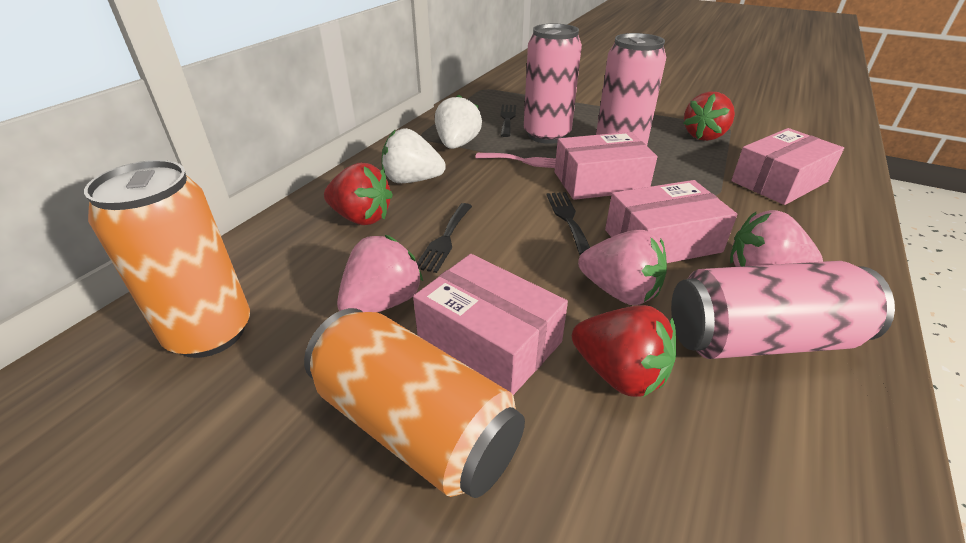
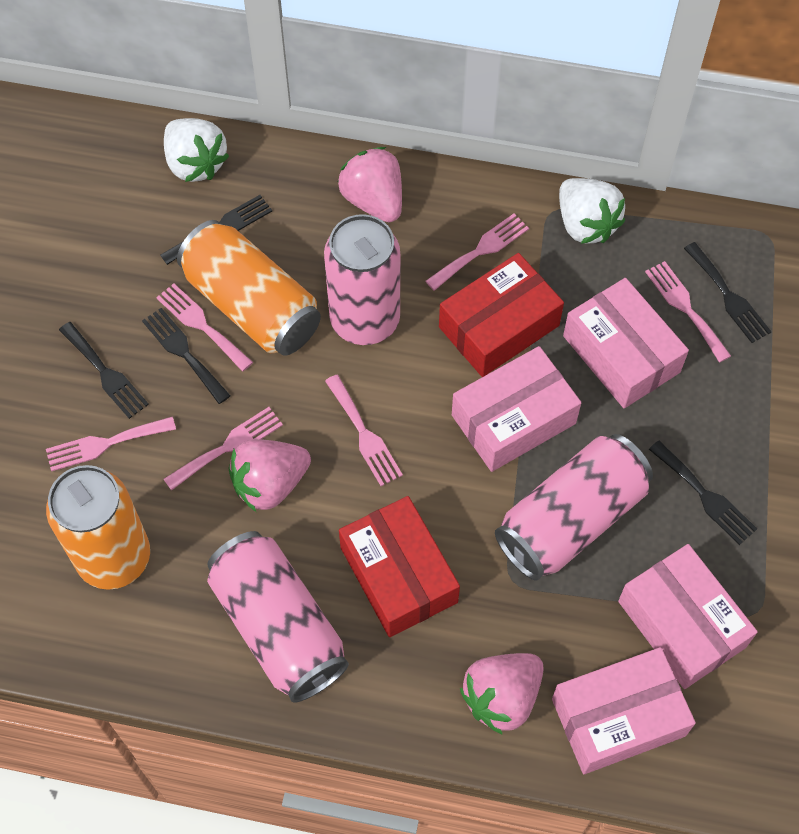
black fork: 3 -> 5
pink fork: 1 -> 6
red box: 0 -> 2
red strawberry: 3 -> 0

